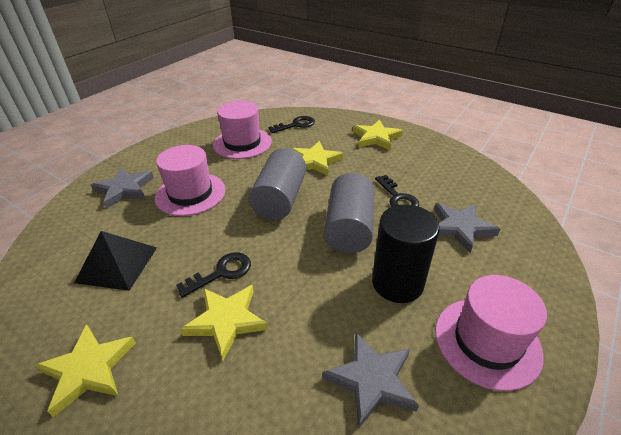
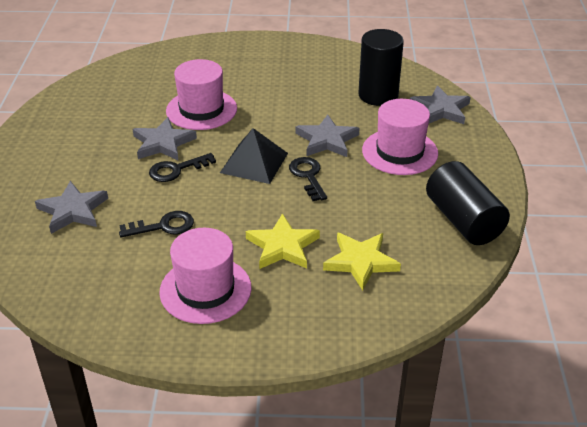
black cylinder: 1 -> 2
grey cylinder: 2 -> 0
grey star: 3 -> 4
yellow star: 4 -> 2

